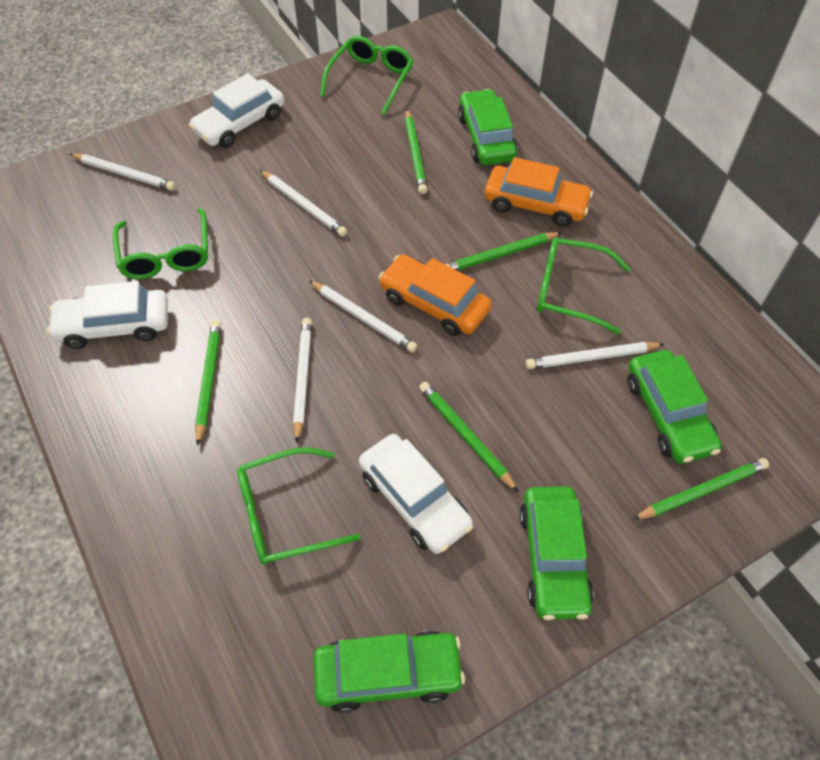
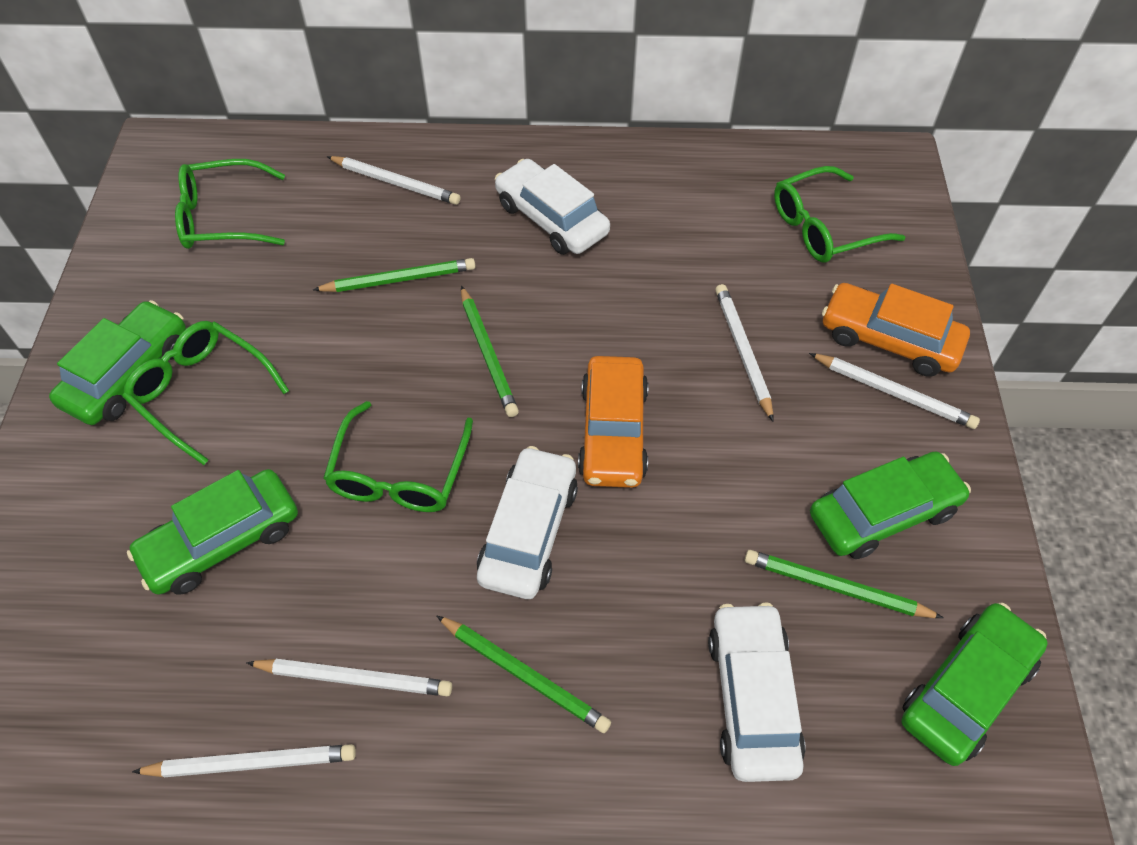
green pencil: 5 -> 4

